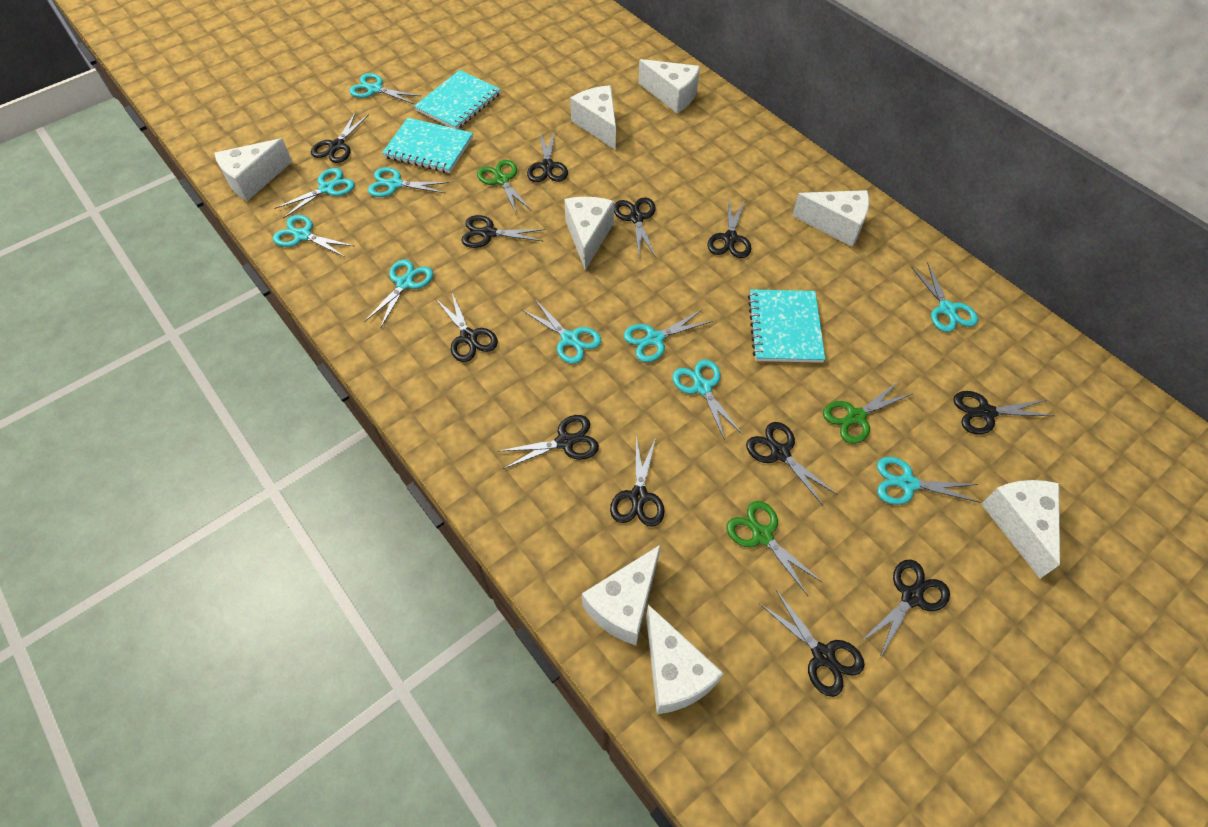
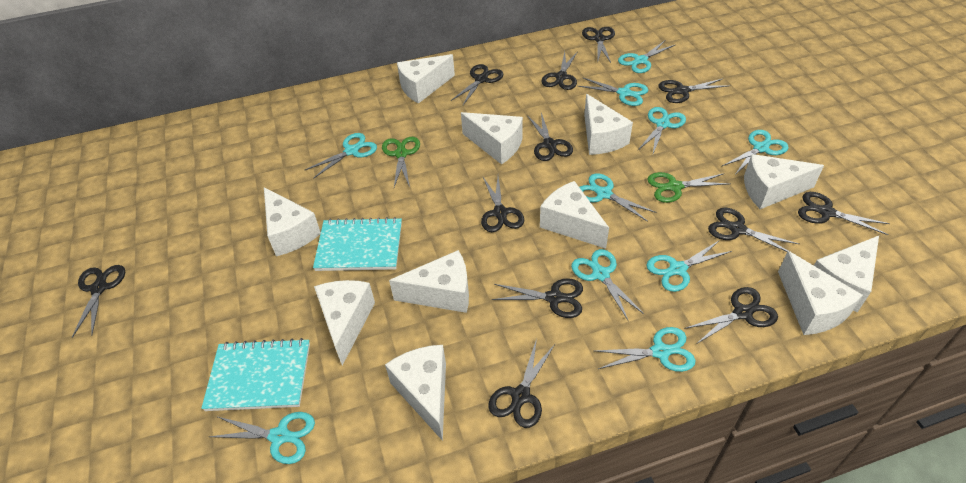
green scissors: 3 -> 2
turquoise notebook: 3 -> 2
white cheese: 8 -> 11

